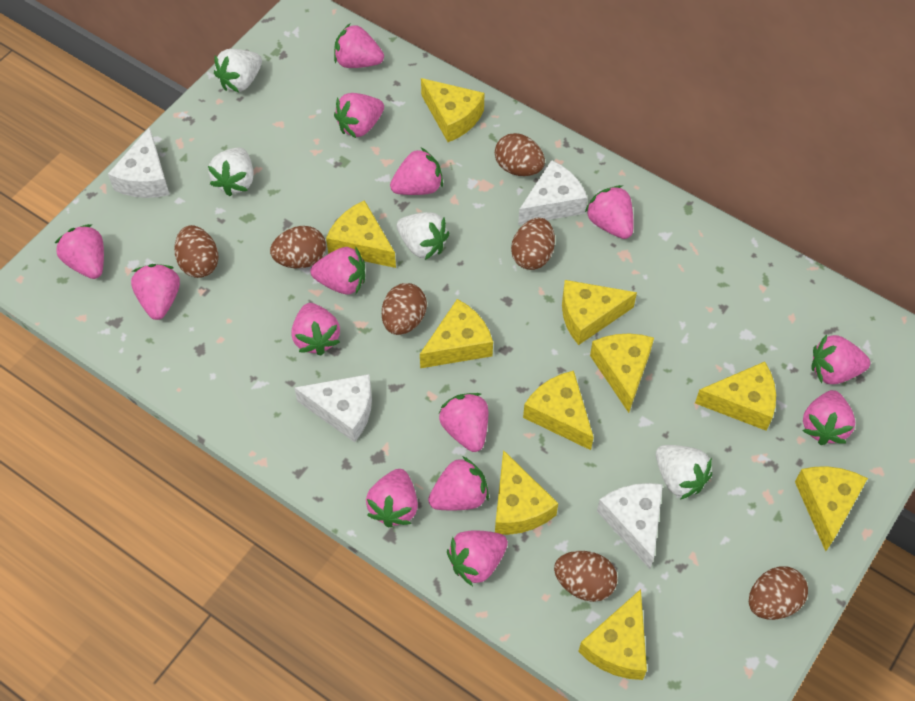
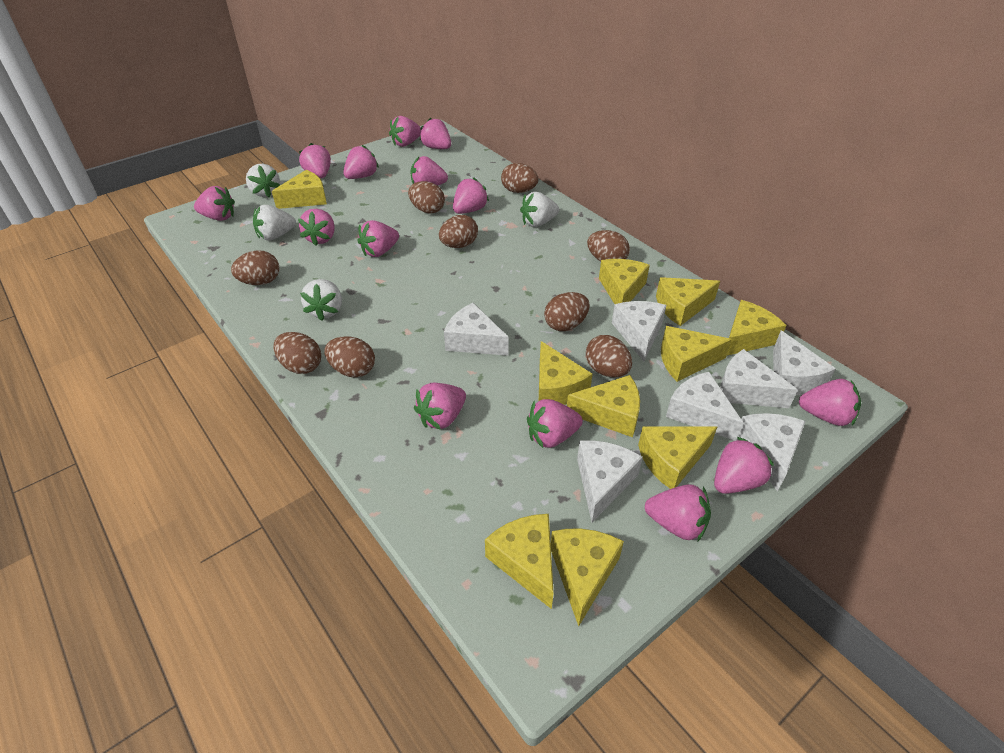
brown egg: 7 -> 9
white cheese: 4 -> 7

